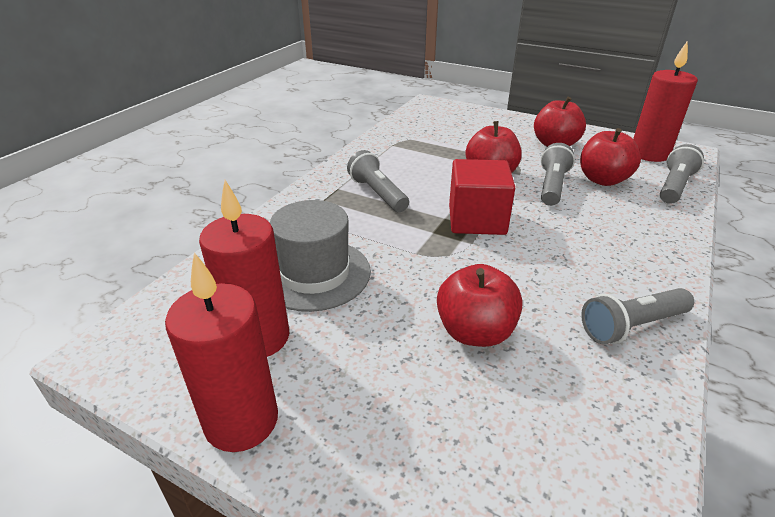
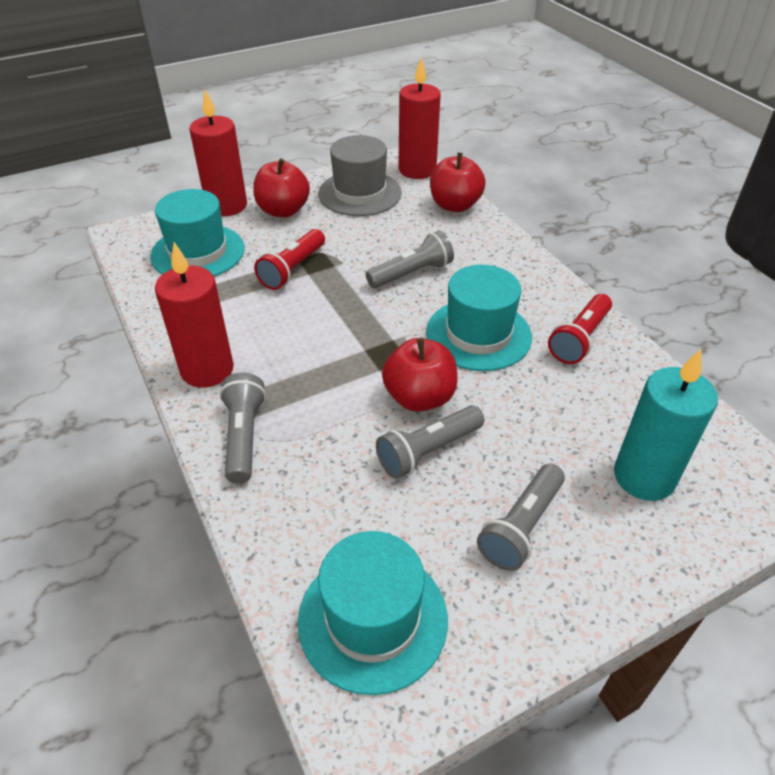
red apple: 4 -> 3
red cube: 1 -> 0
red flashlight: 0 -> 2
turquoise candle: 0 -> 1
turquoise hat: 0 -> 3

